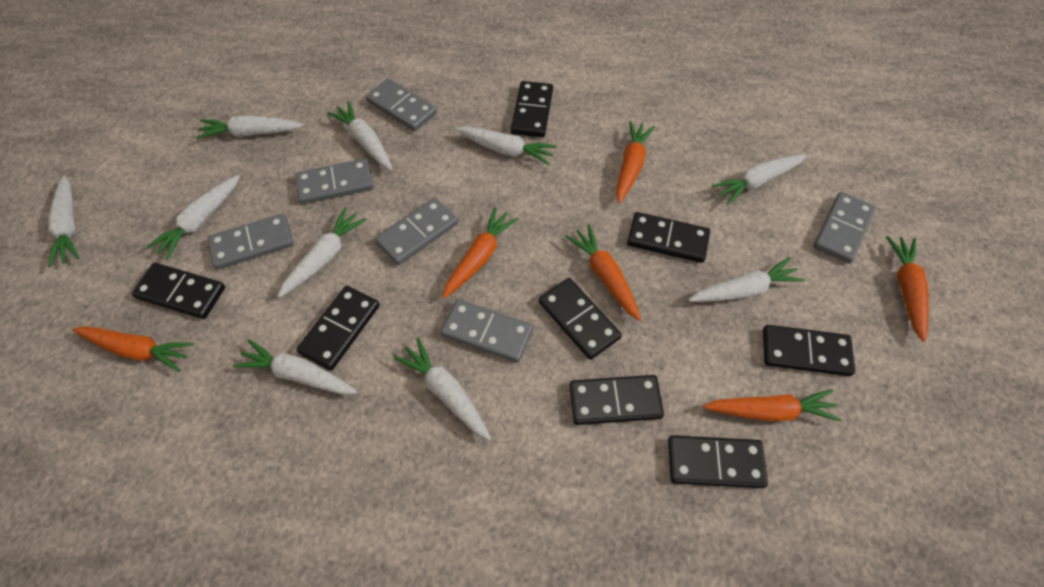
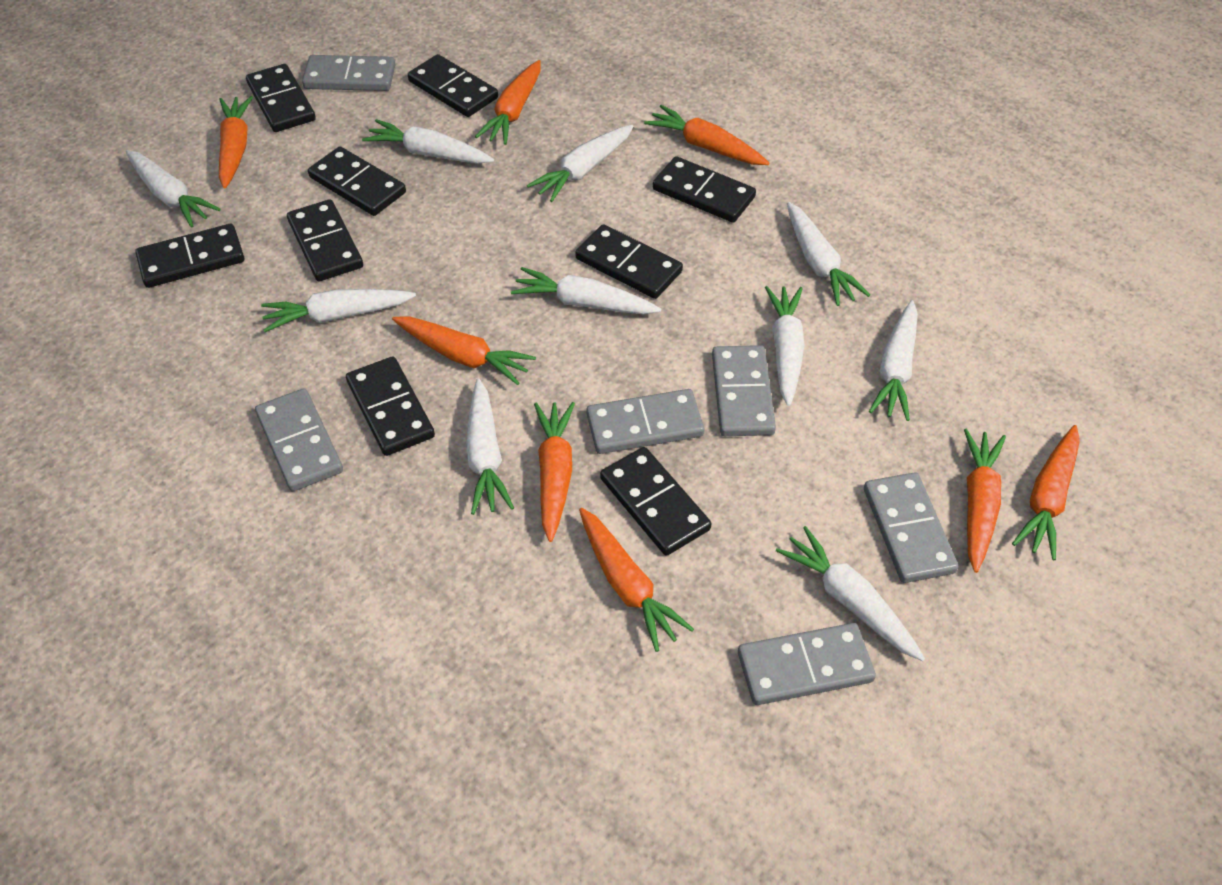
black domino: 8 -> 9
orange carrot: 6 -> 8

